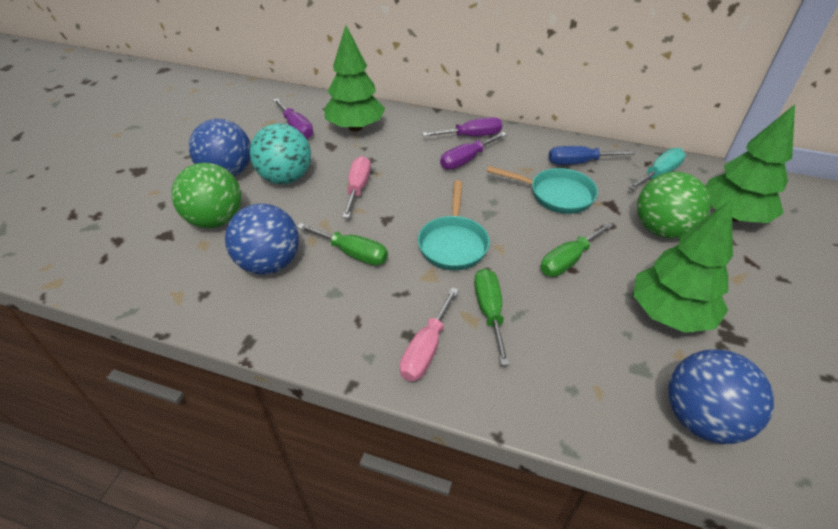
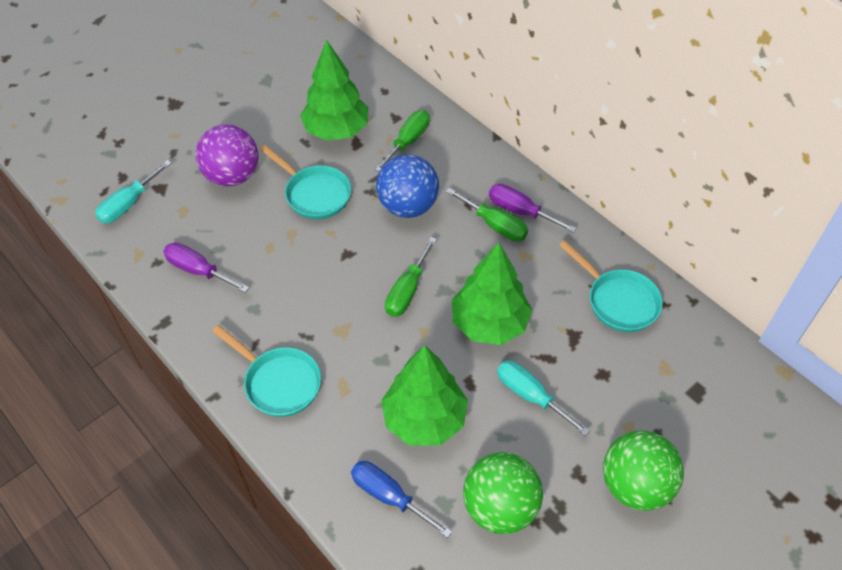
blue ball: 3 -> 1
pink screwdriver: 2 -> 0
purple ball: 0 -> 1
purple screwdriver: 3 -> 2
turquoise ball: 1 -> 0
turquoise pan: 2 -> 3
turquoise screwdriver: 1 -> 2

